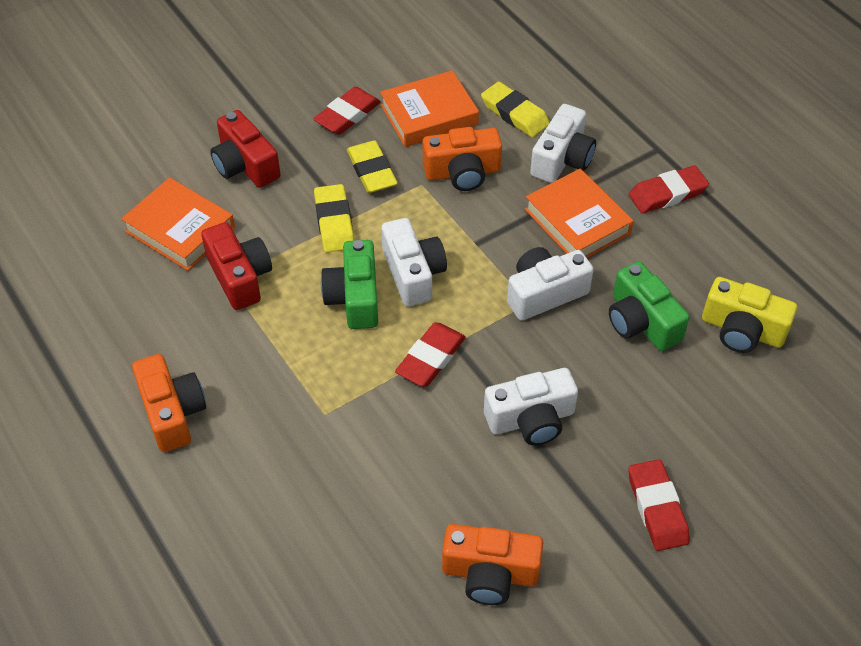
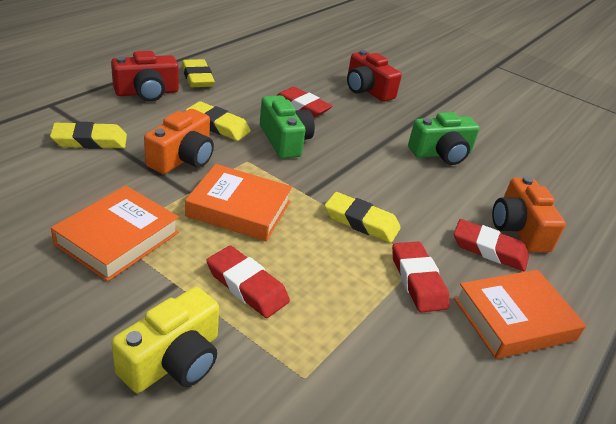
orange camera: 3 -> 2
white camera: 4 -> 0
yellow eraser: 3 -> 4

